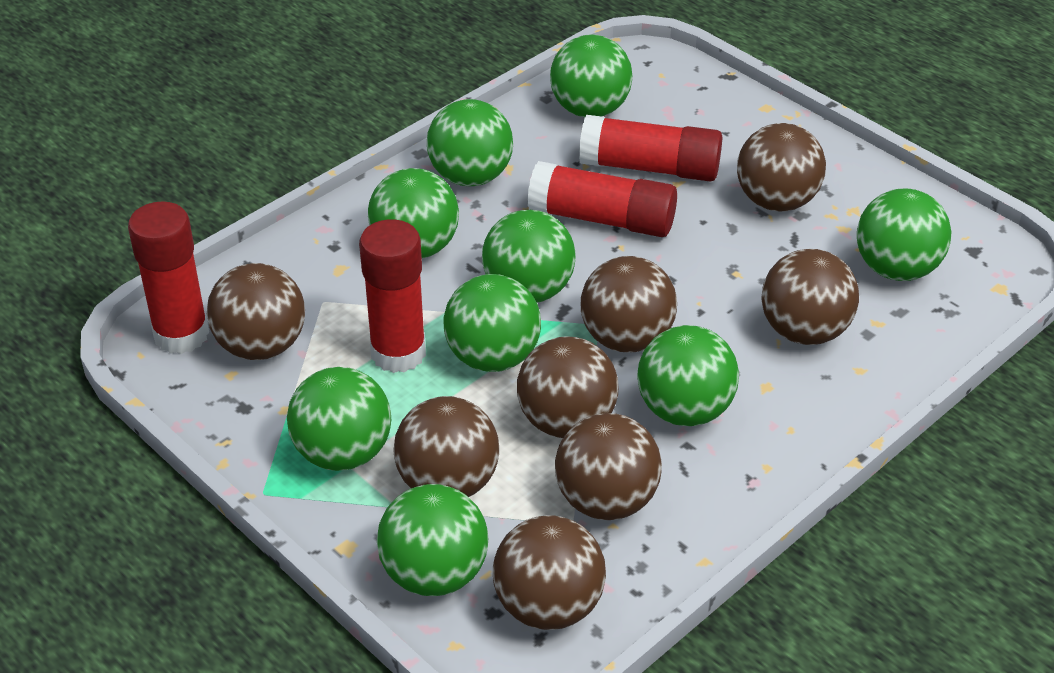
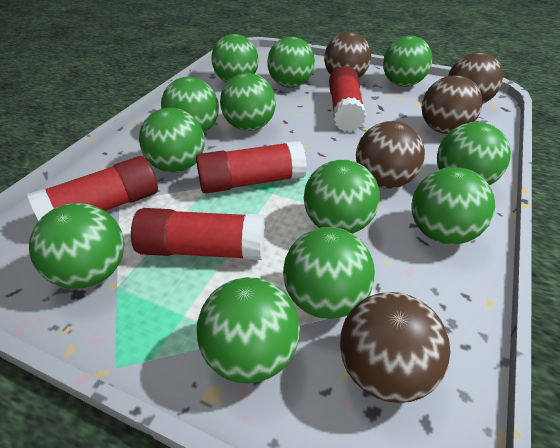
brown ball: 8 -> 5
green ball: 9 -> 12

